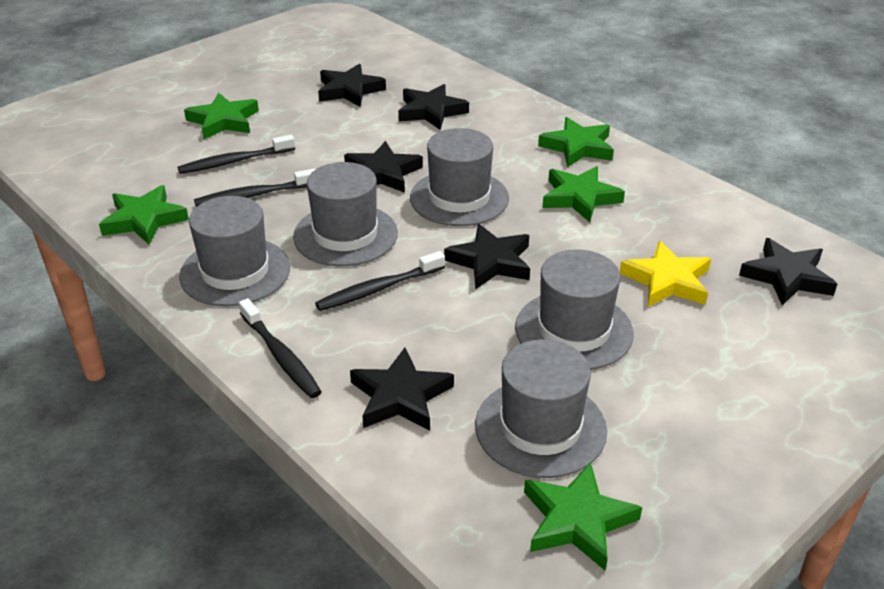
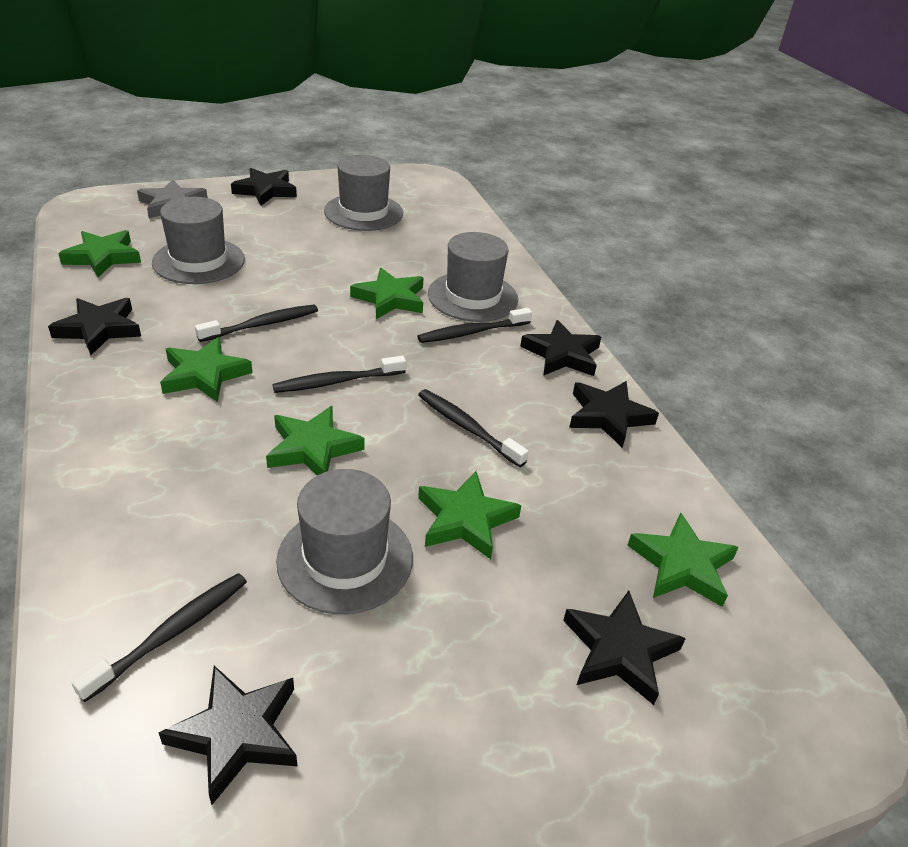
black toothbrush: 4 -> 5
green star: 5 -> 6
grey hat: 5 -> 4
grey star: 0 -> 1
yellow star: 1 -> 0

